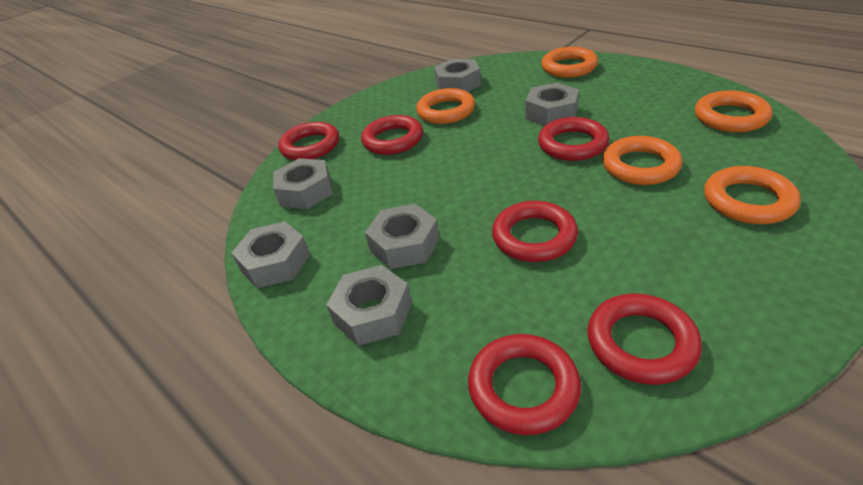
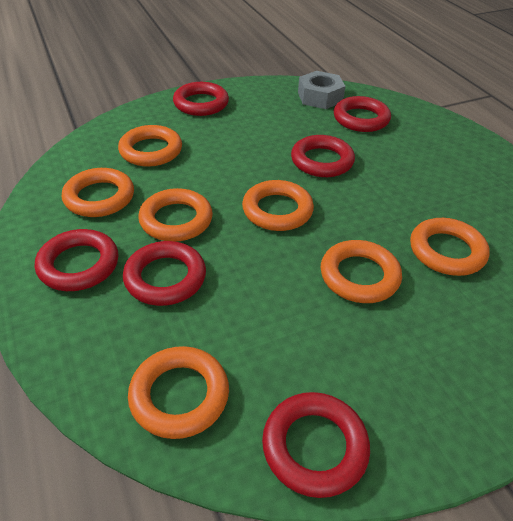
grey nut: 6 -> 1
orange ring: 5 -> 7

